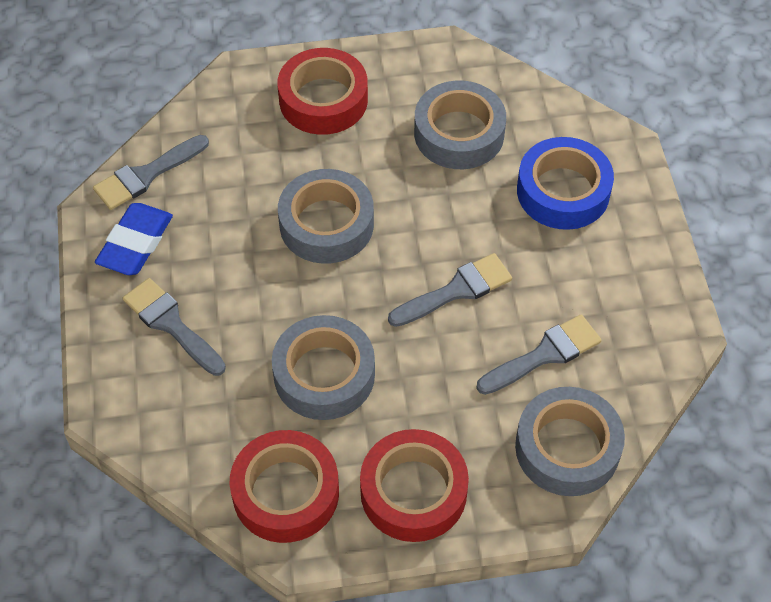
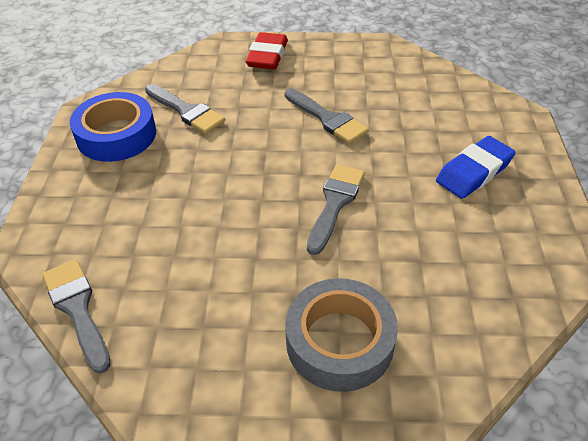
grey tape: 4 -> 1
red eraser: 0 -> 1
red tape: 3 -> 0

